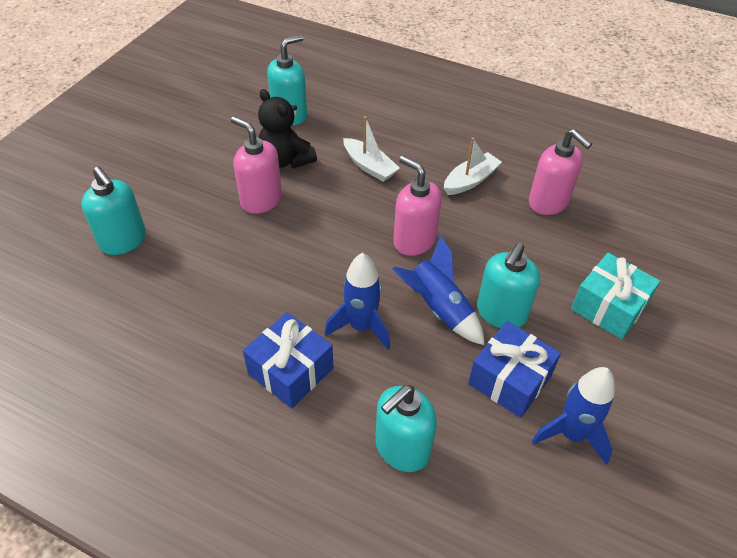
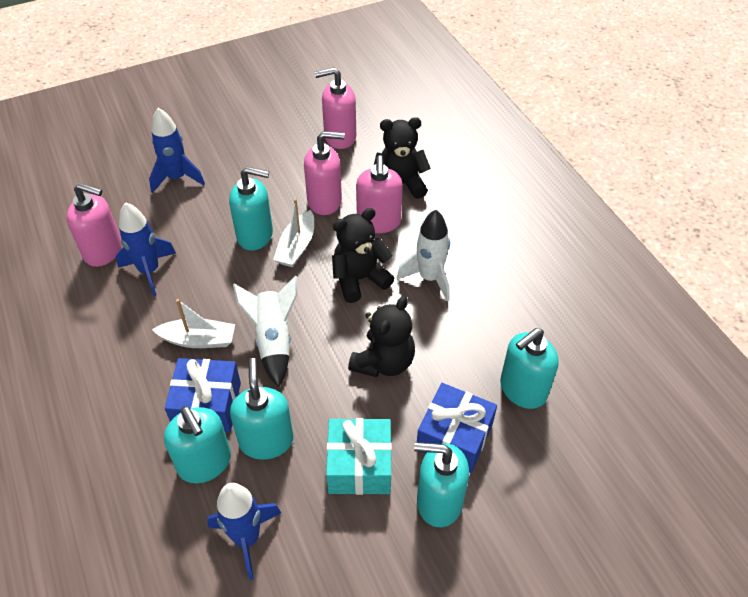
black teddy bear: 1 -> 3
pink soap dispenser: 3 -> 4
turquoise soap dispenser: 4 -> 5
white rocket: 0 -> 2

